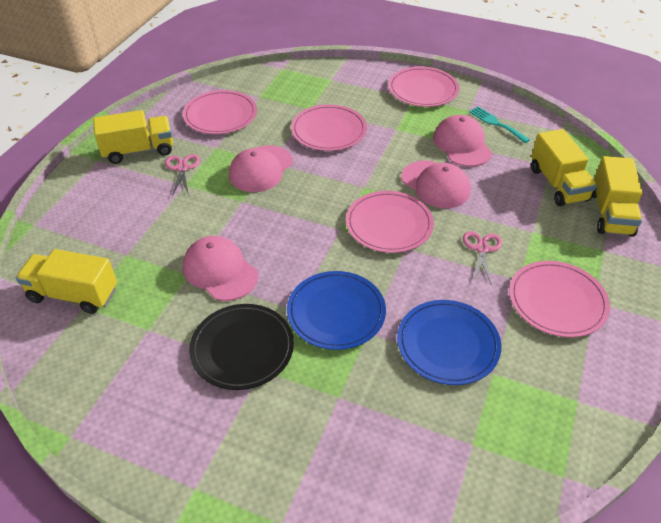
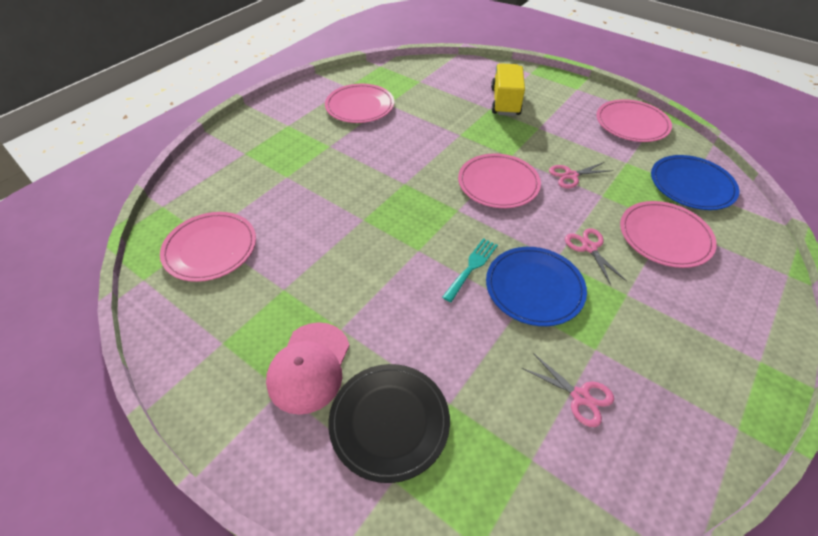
pink cap: 4 -> 1
pink scissors: 2 -> 3
yellow truck: 4 -> 1

